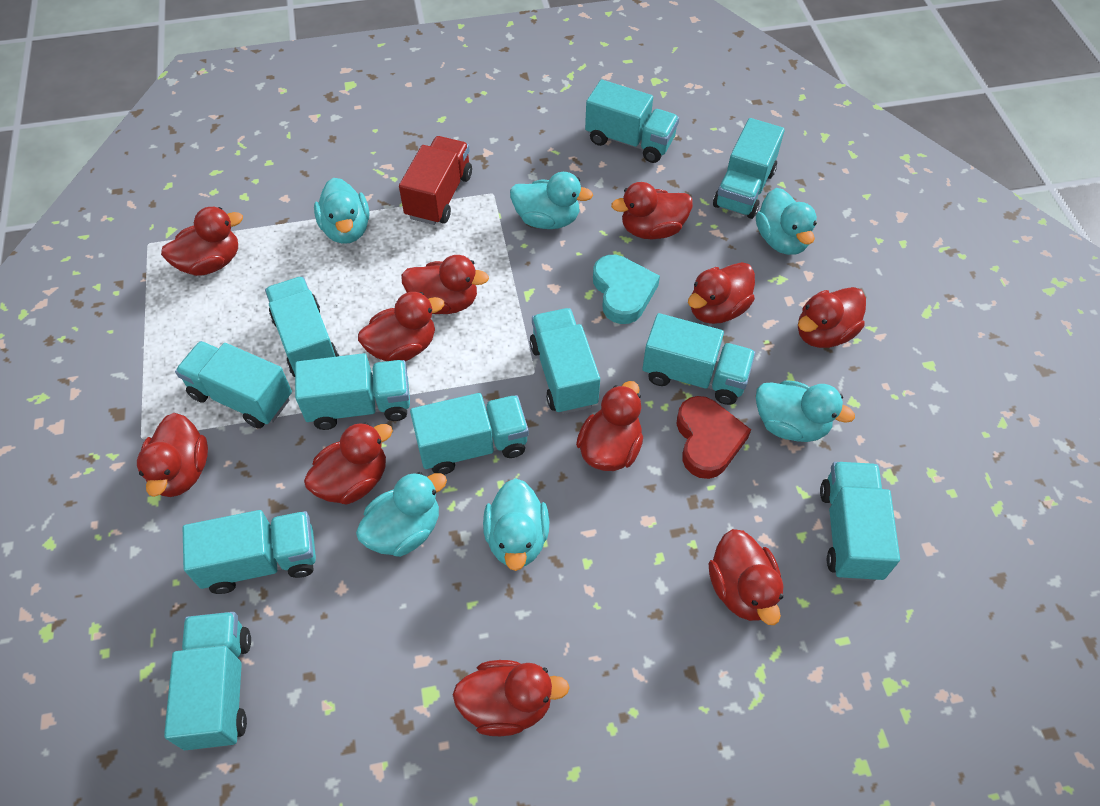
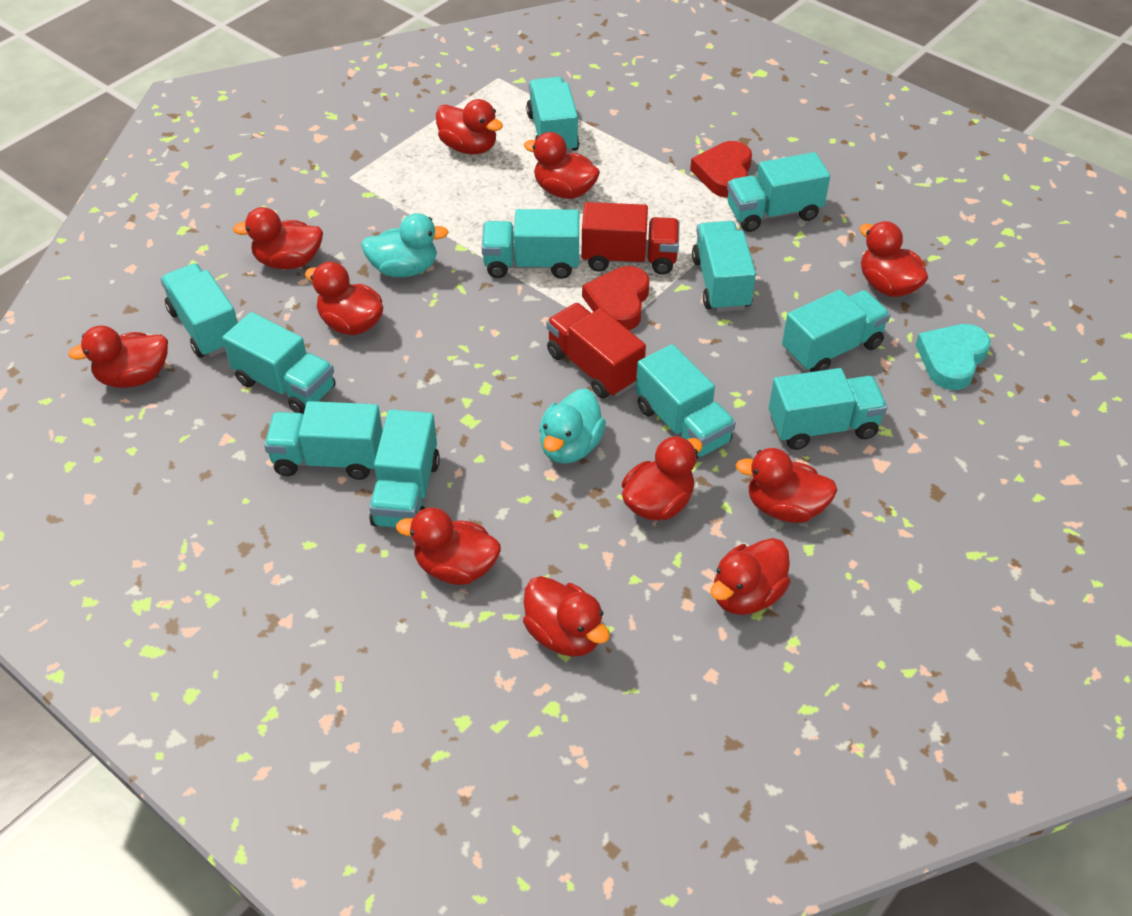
red heart: 1 -> 2
red truck: 1 -> 2
turquoise duck: 6 -> 2

